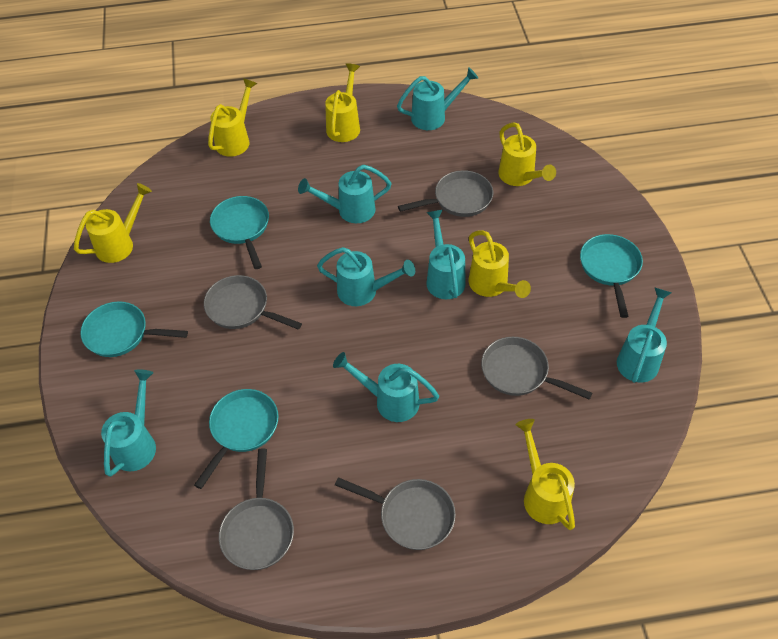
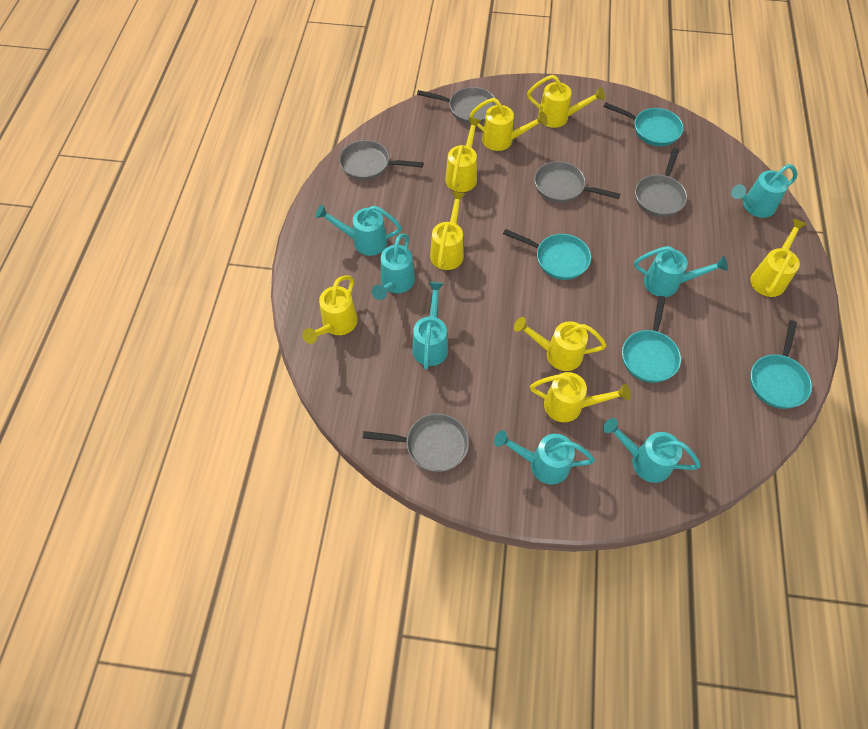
yellow watering can: 6 -> 8

